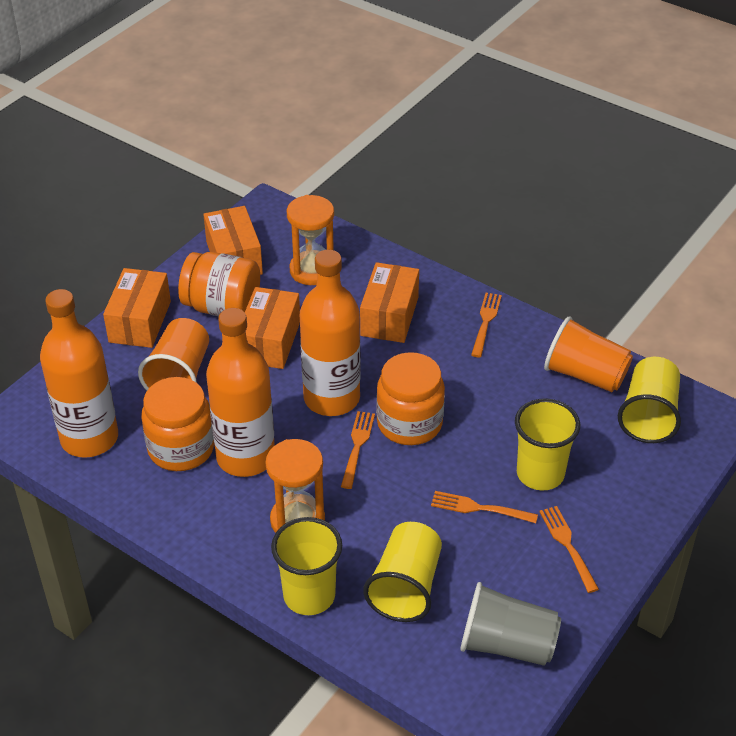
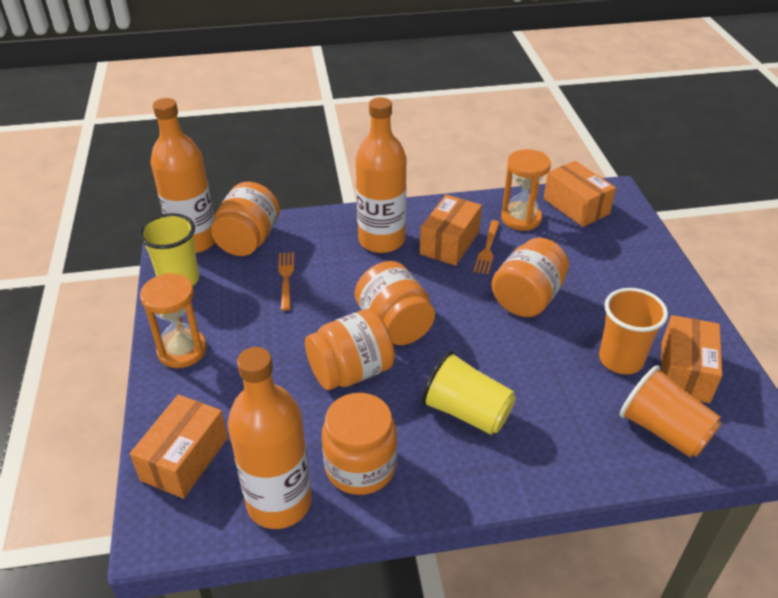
grey cup: 1 -> 0
orange fork: 4 -> 2
orange jar: 3 -> 5
yellow cup: 4 -> 2

